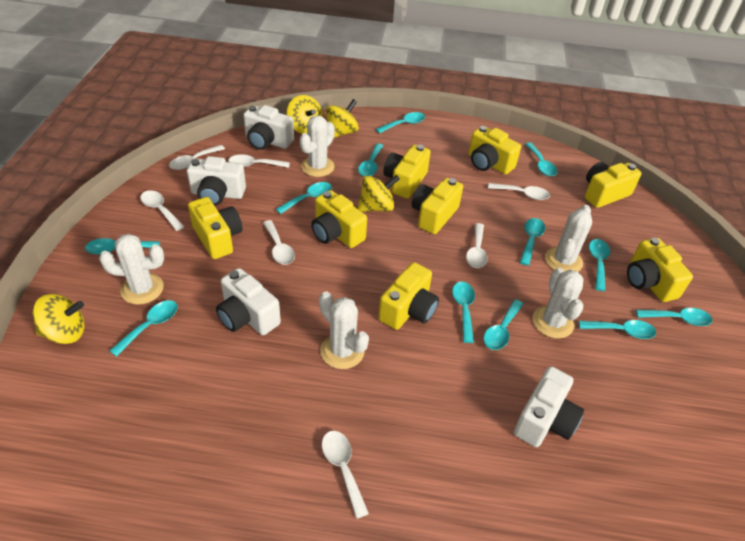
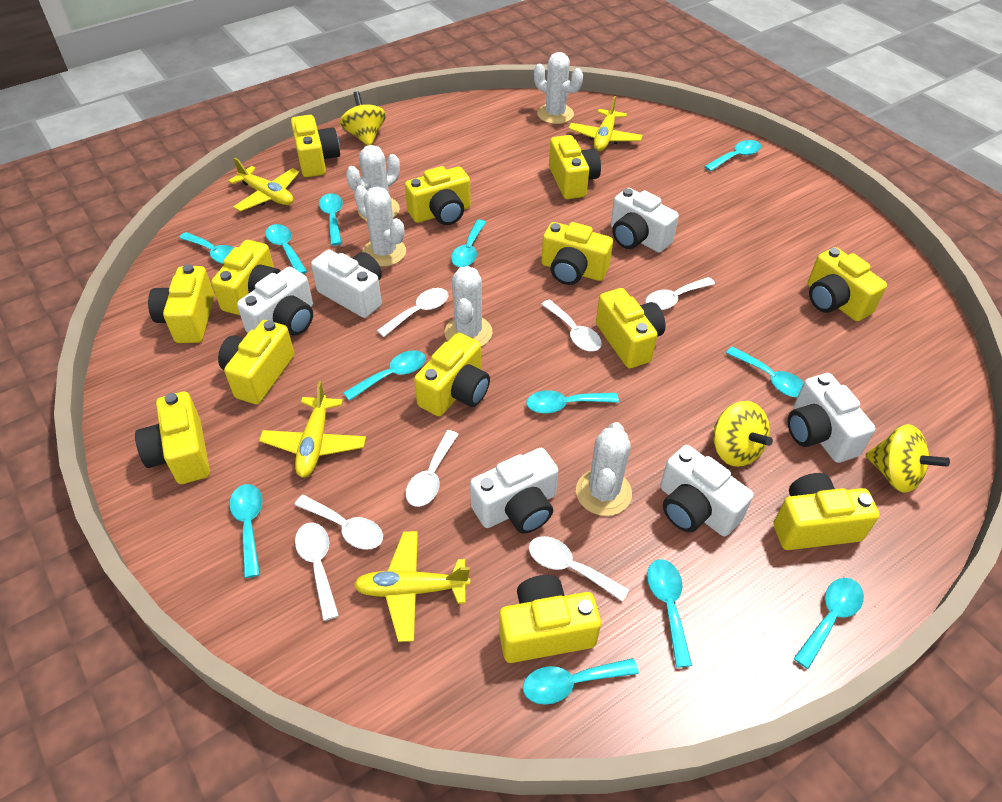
white camera: 4 -> 6
yellow camera: 8 -> 13
yellow plane: 0 -> 4
yellow spinning top: 4 -> 3

